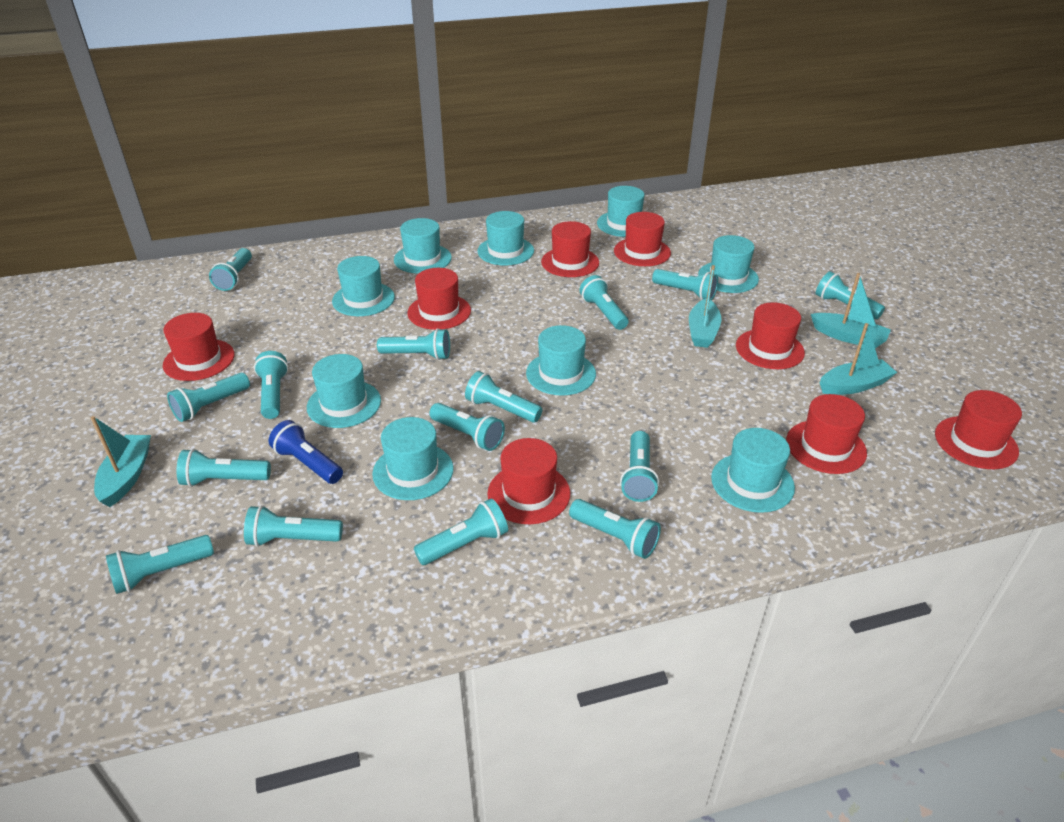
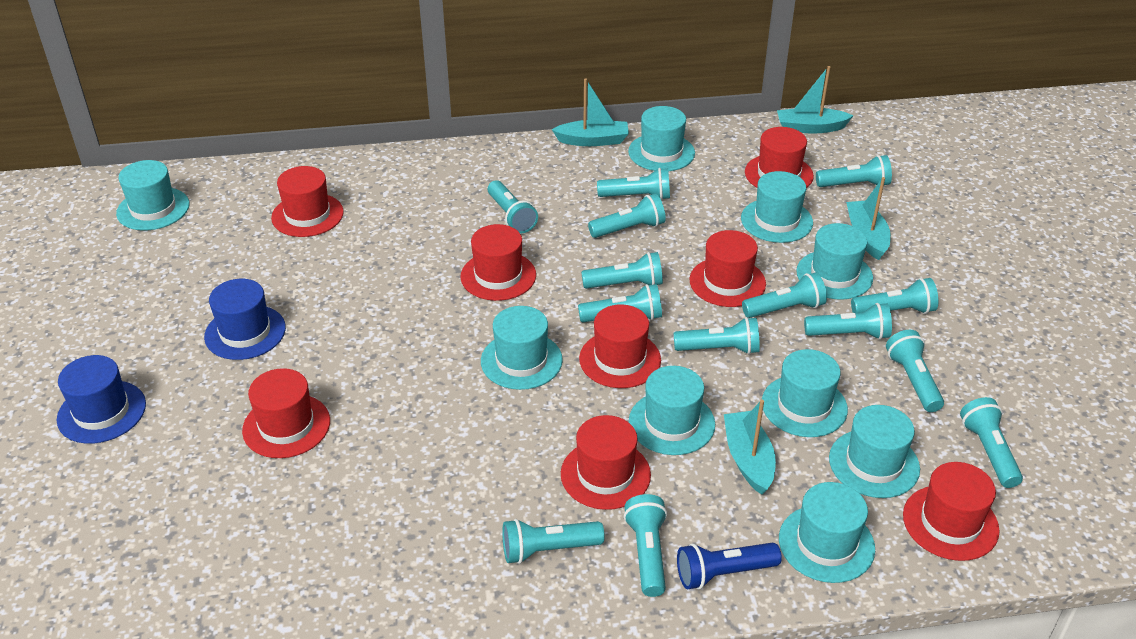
blue hat: 0 -> 2
turquoise flashlight: 15 -> 14

